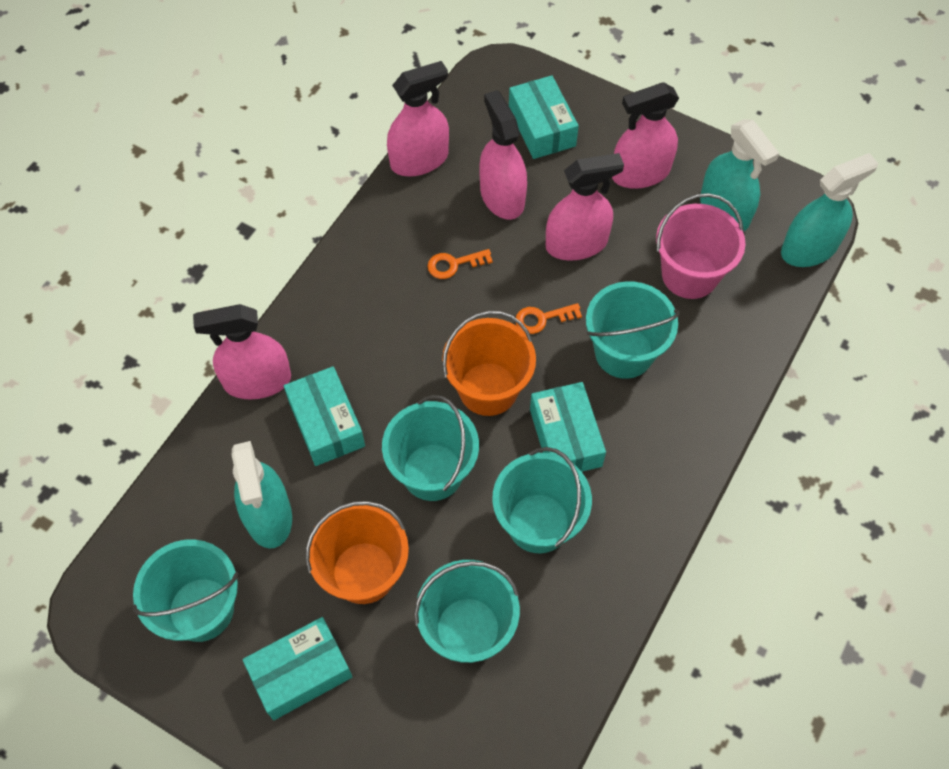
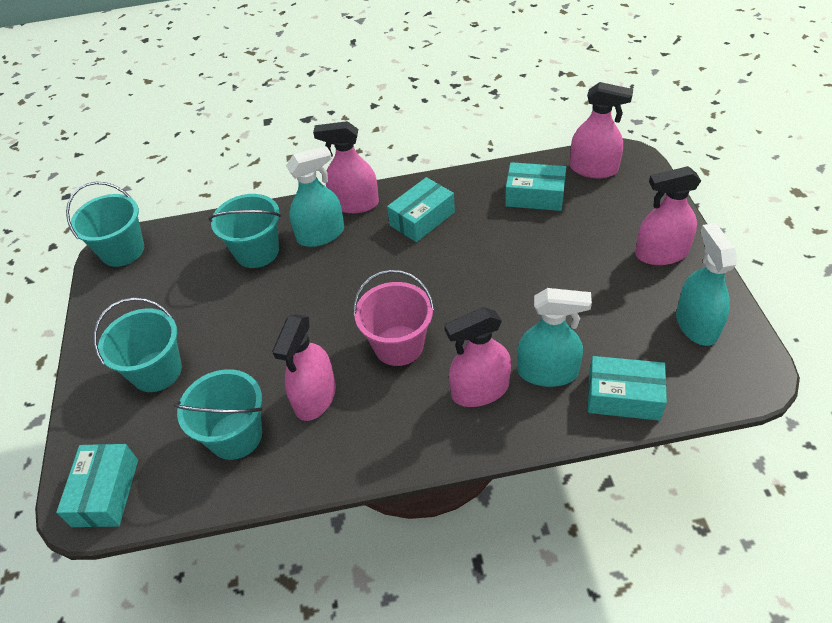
orange bucket: 2 -> 0
orange key: 2 -> 0
turquoise bucket: 5 -> 4

